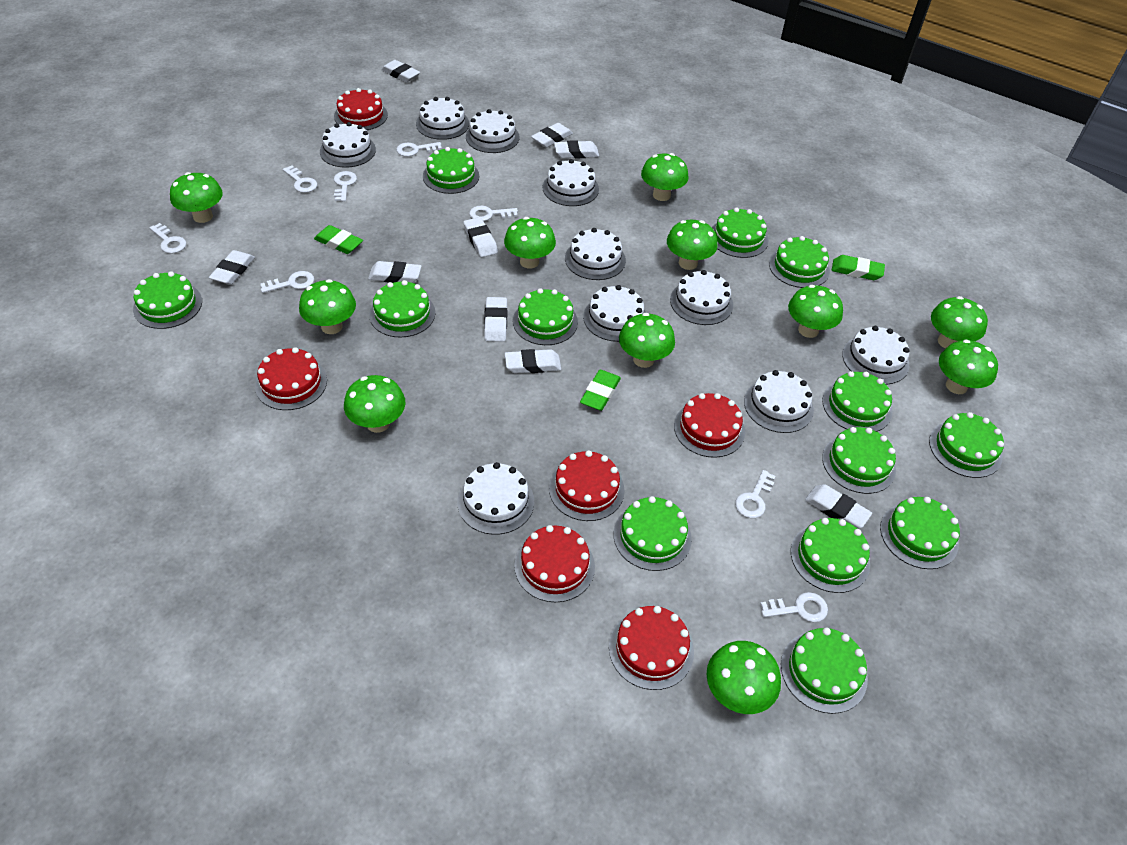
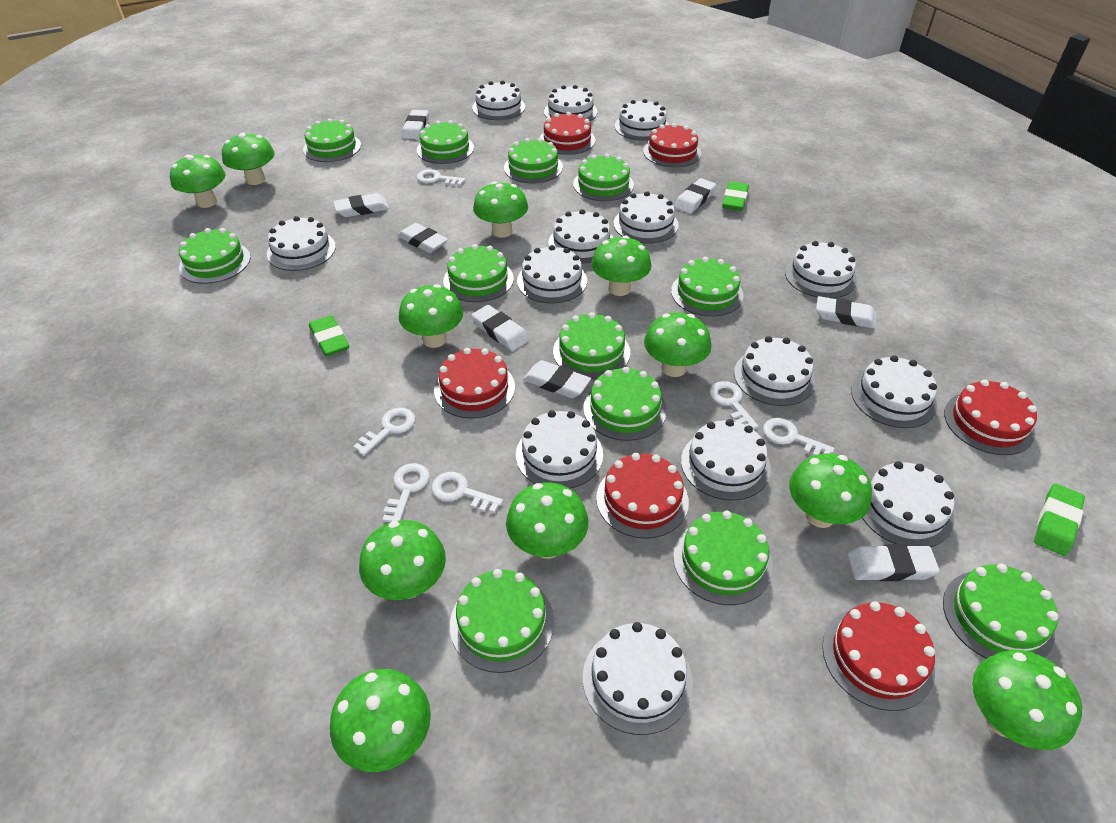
green cake: 13 -> 12
white cake: 10 -> 14
white eraser: 9 -> 8
white key: 8 -> 6

